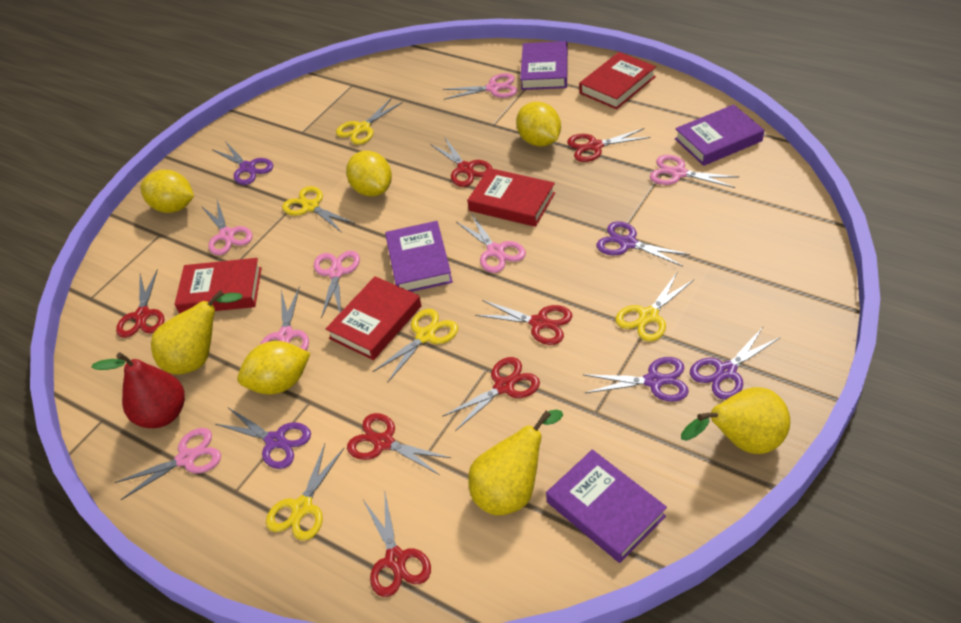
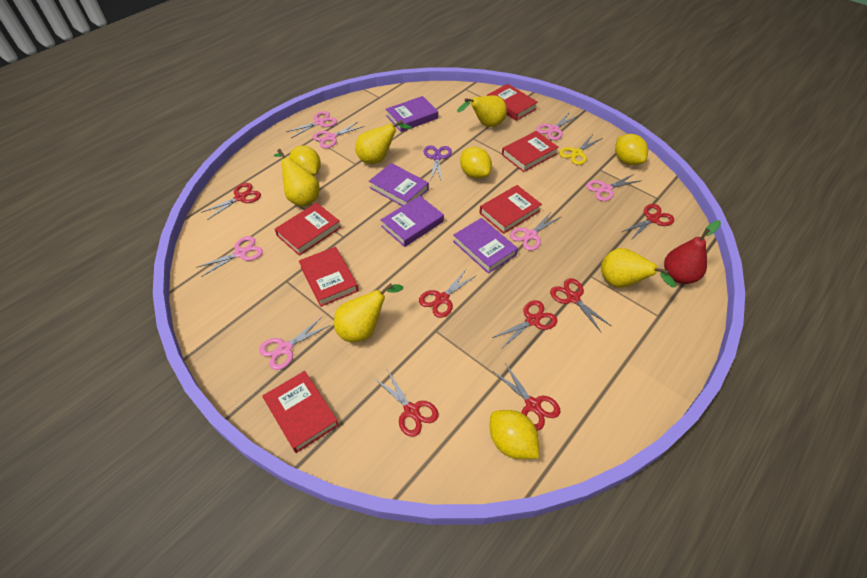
purple scissors: 5 -> 1
red book: 4 -> 6
yellow pear: 3 -> 5
yellow scissors: 5 -> 1

